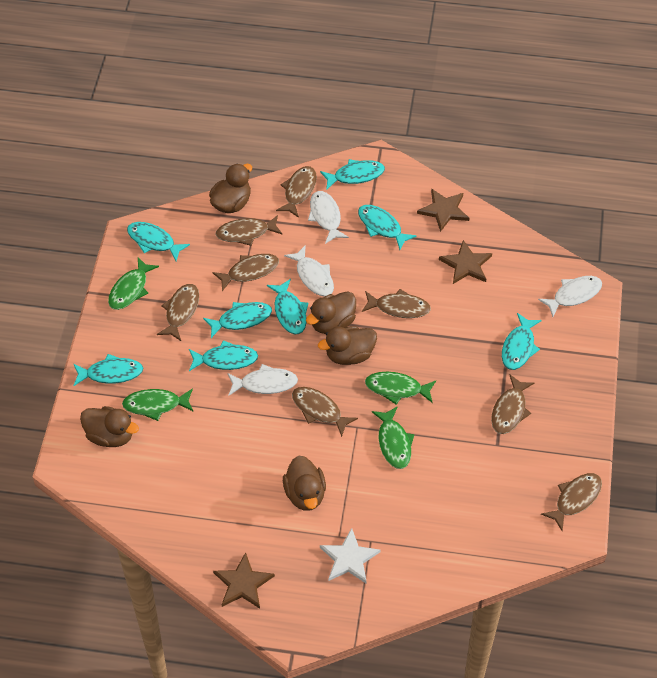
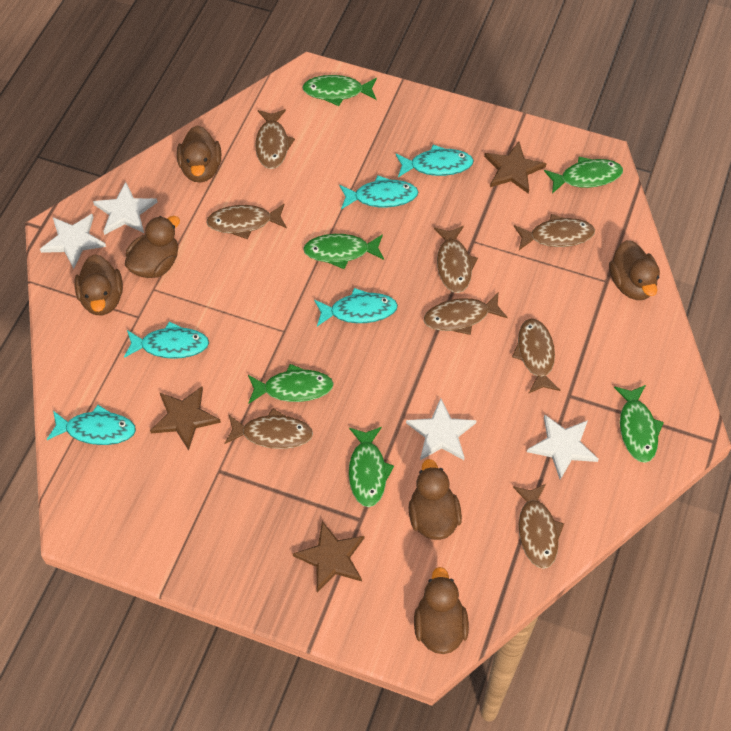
brown duck: 5 -> 6
green fish: 4 -> 6
turquoise fish: 8 -> 5
white fish: 4 -> 0
white star: 1 -> 4

